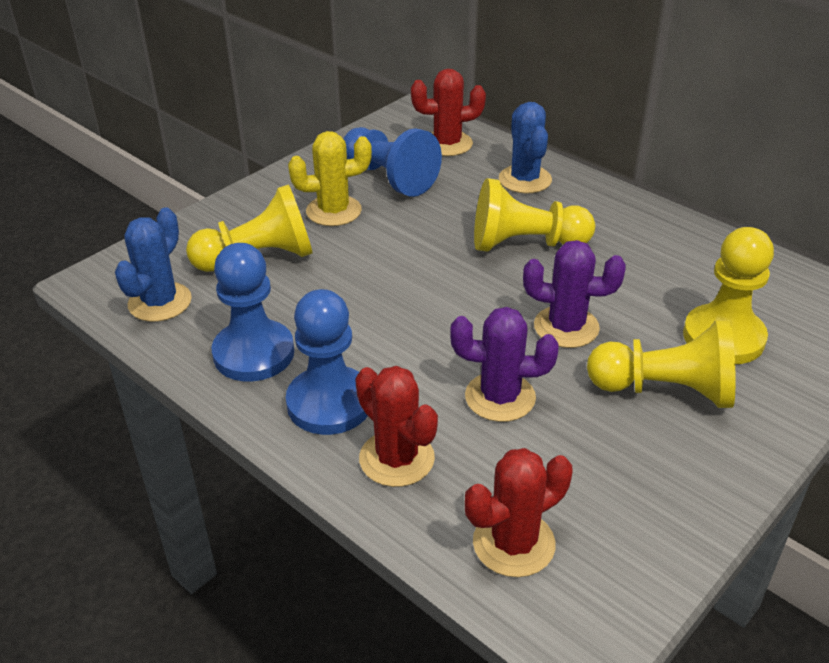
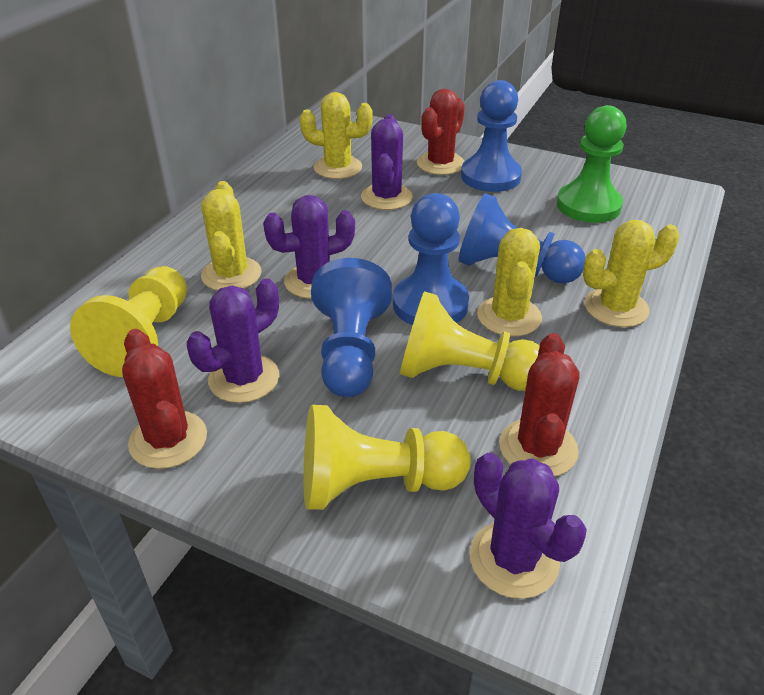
blue cactus: 2 -> 0
blue pawn: 3 -> 4
green pawn: 0 -> 1
purple cactus: 2 -> 4
yellow cactus: 1 -> 4
yellow pawn: 4 -> 3

